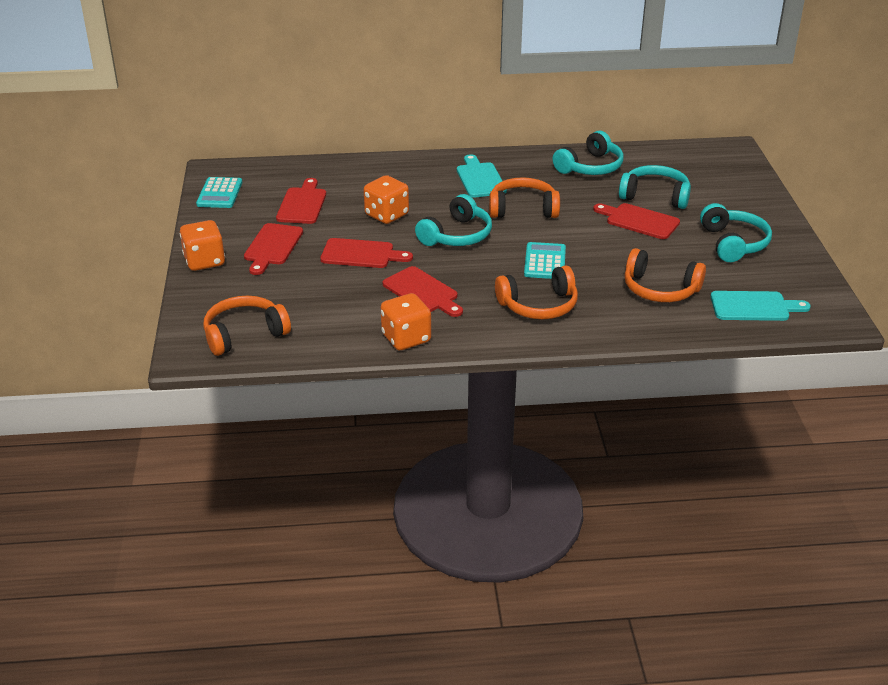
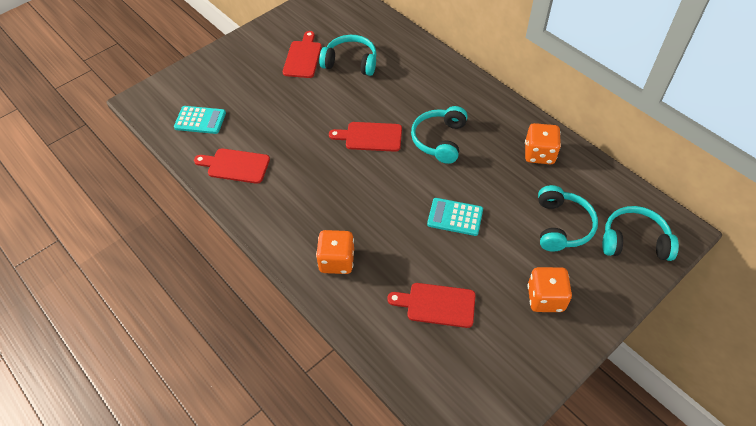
orange headphones: 4 -> 0
red cutting board: 5 -> 4
turquoise cutting board: 2 -> 0

